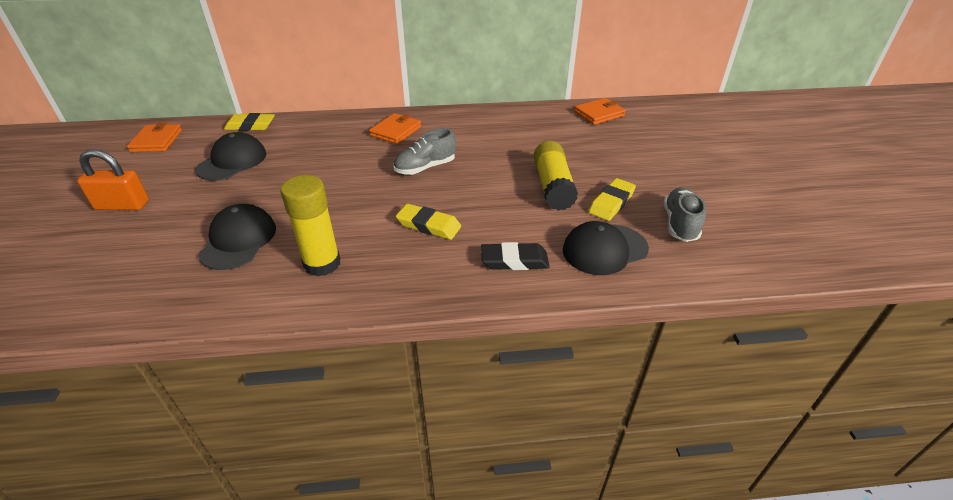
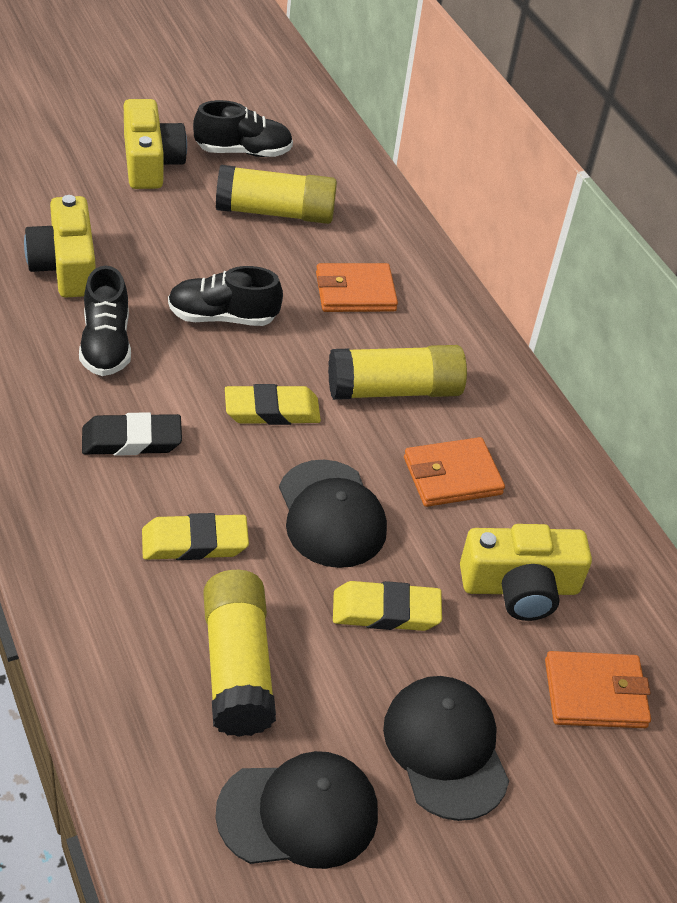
black shoe: 0 -> 3
grey shoe: 2 -> 0
orange padlock: 1 -> 0
yellow camera: 0 -> 3
yellow glue stick: 2 -> 3

